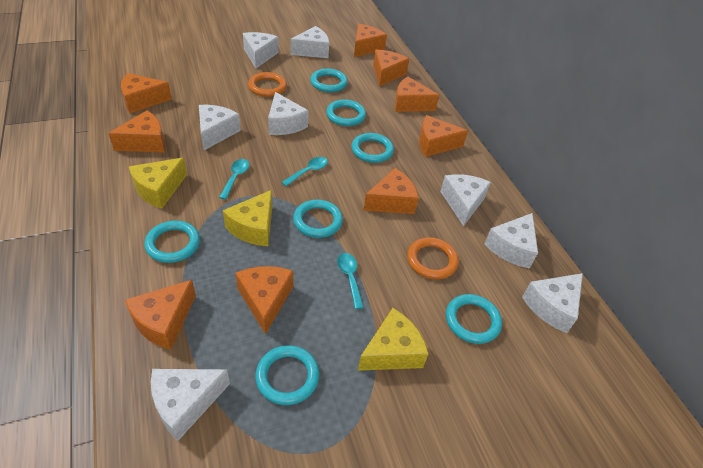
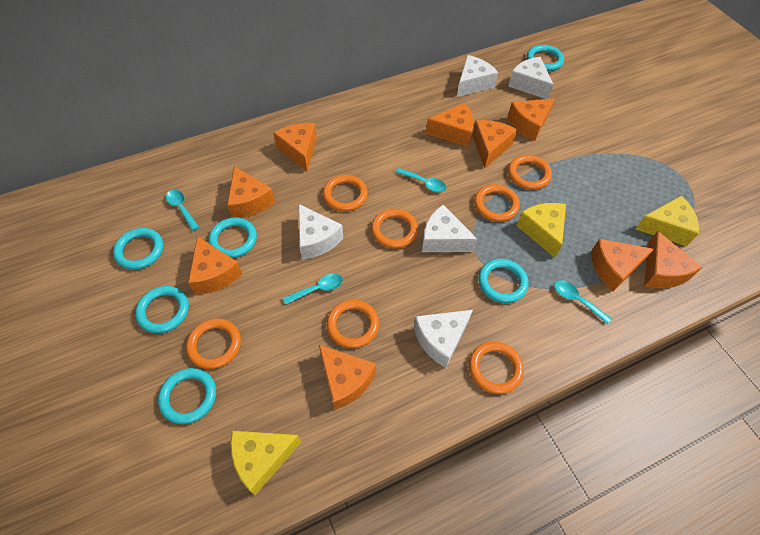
orange ring: 2 -> 7
turquoise ring: 7 -> 6
turquoise spoon: 3 -> 4
white cheese: 8 -> 5

